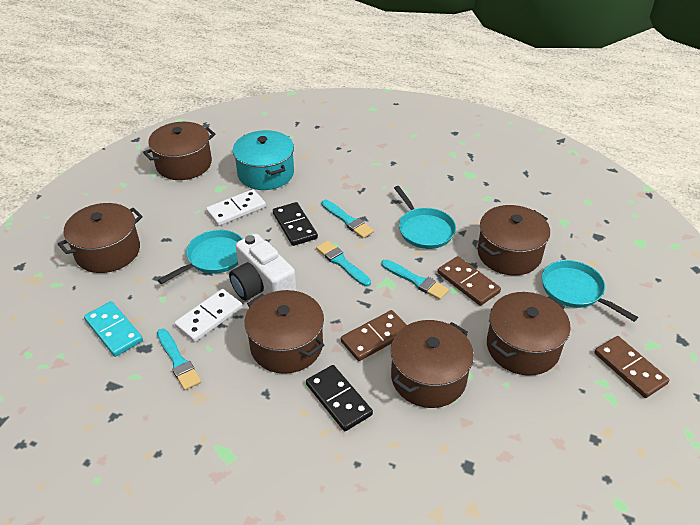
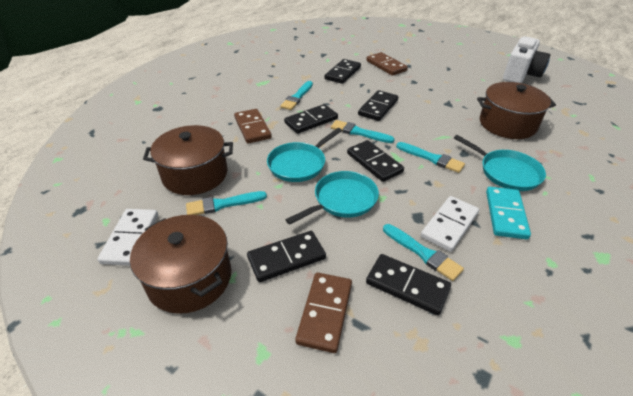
black domino: 2 -> 6
brown pot: 6 -> 3
turquoise brush: 4 -> 5
turquoise pot: 1 -> 0

